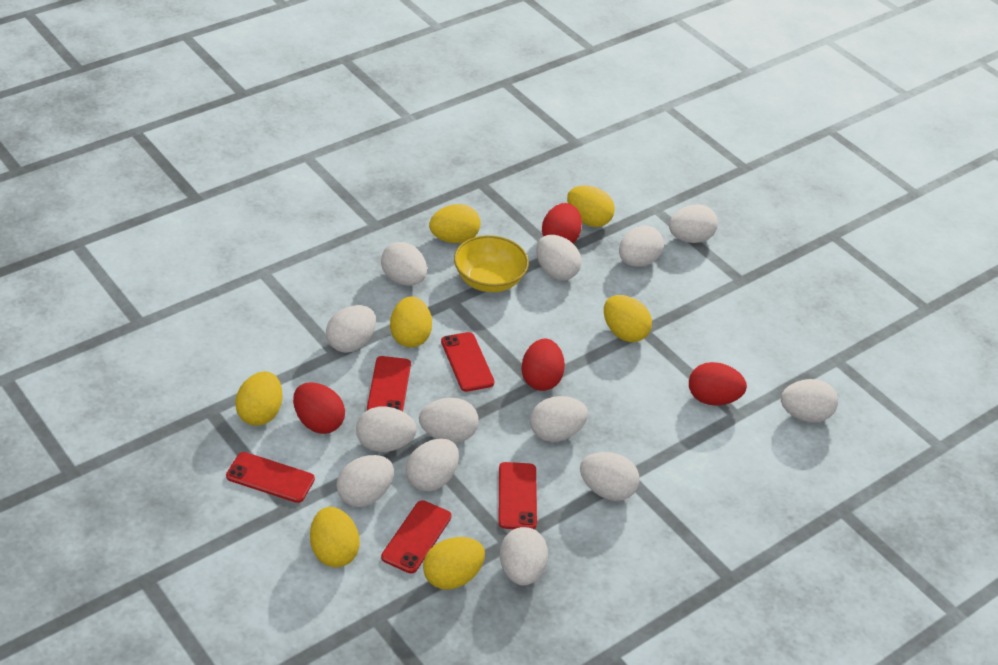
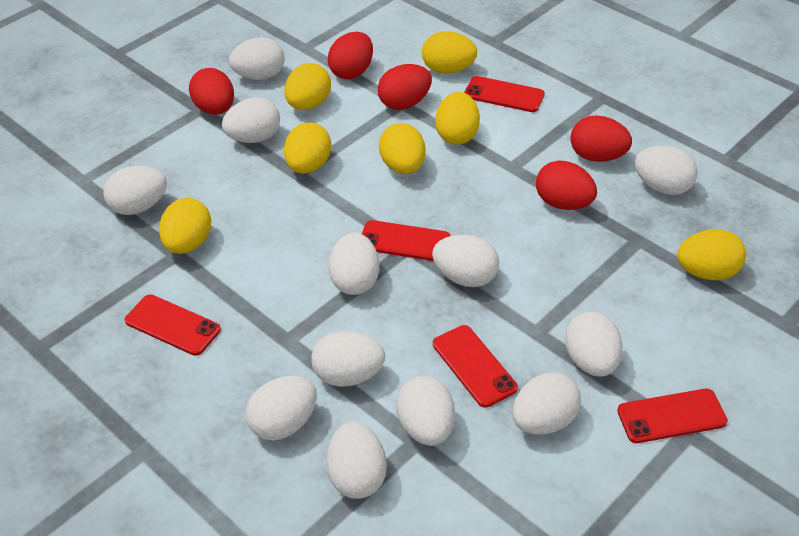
red egg: 4 -> 5
white egg: 13 -> 12
yellow bowl: 1 -> 0

